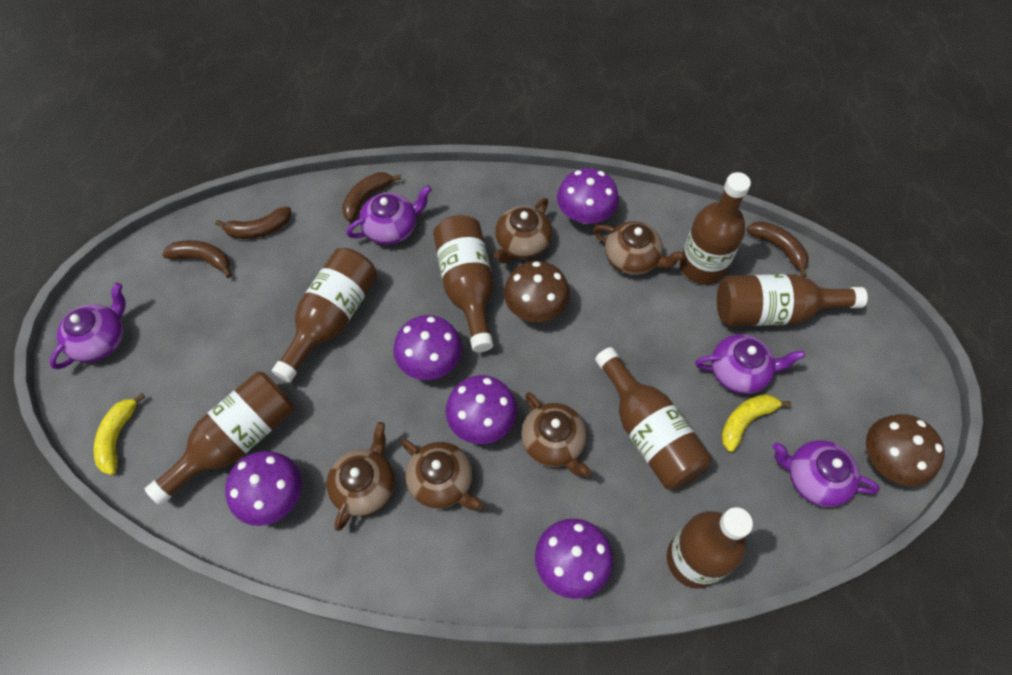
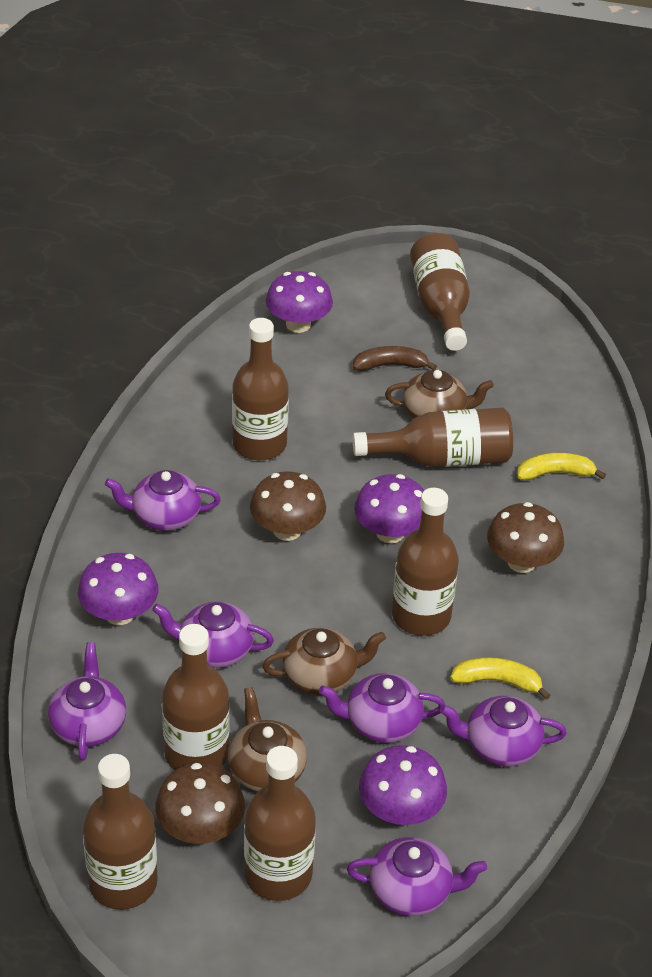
brown banana: 4 -> 1
brown mushroom: 2 -> 3
brown teapot: 5 -> 3
purple mushroom: 5 -> 4
purple teapot: 4 -> 6

